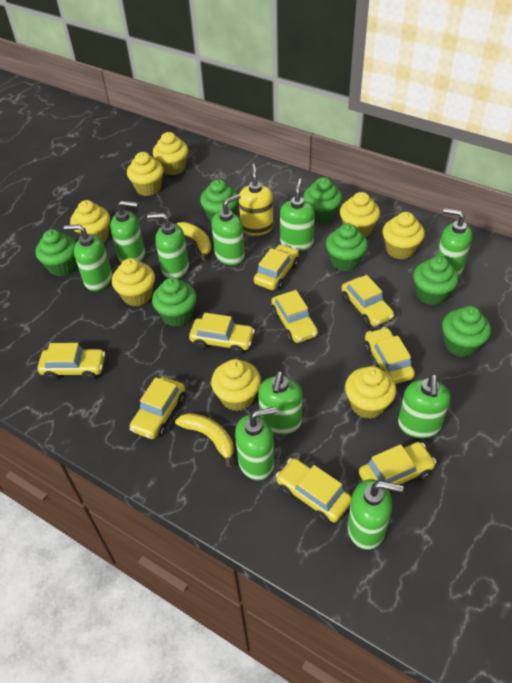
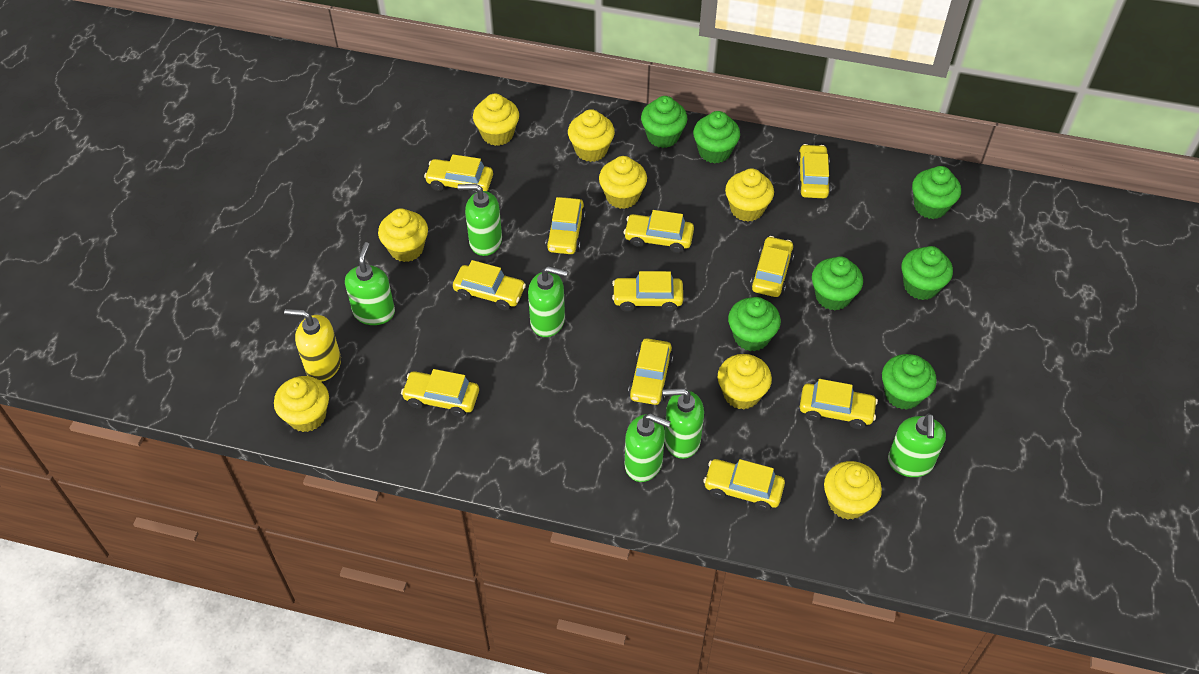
green soap dispenser: 10 -> 6
yellow banana: 2 -> 0
yellow car: 9 -> 11

